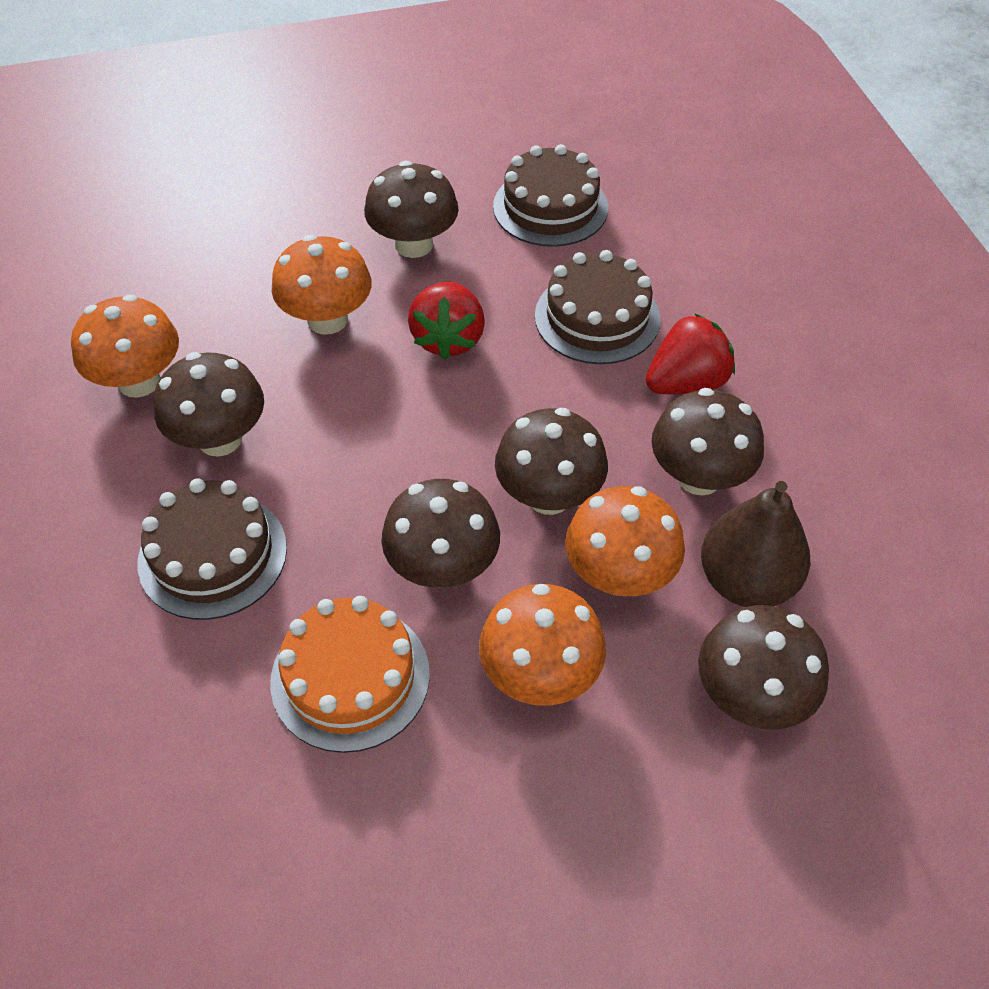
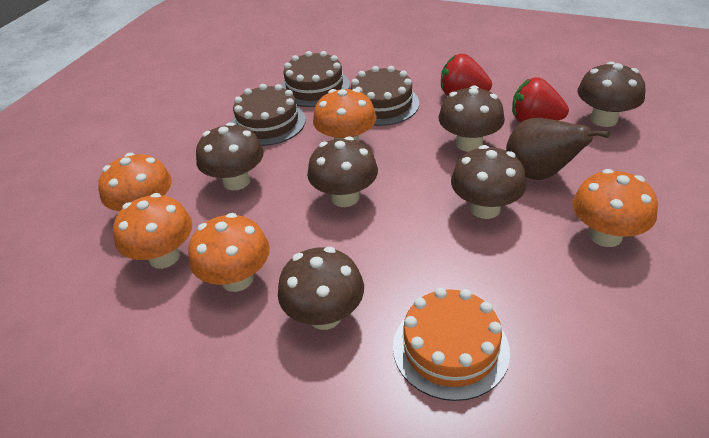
orange mushroom: 4 -> 5

